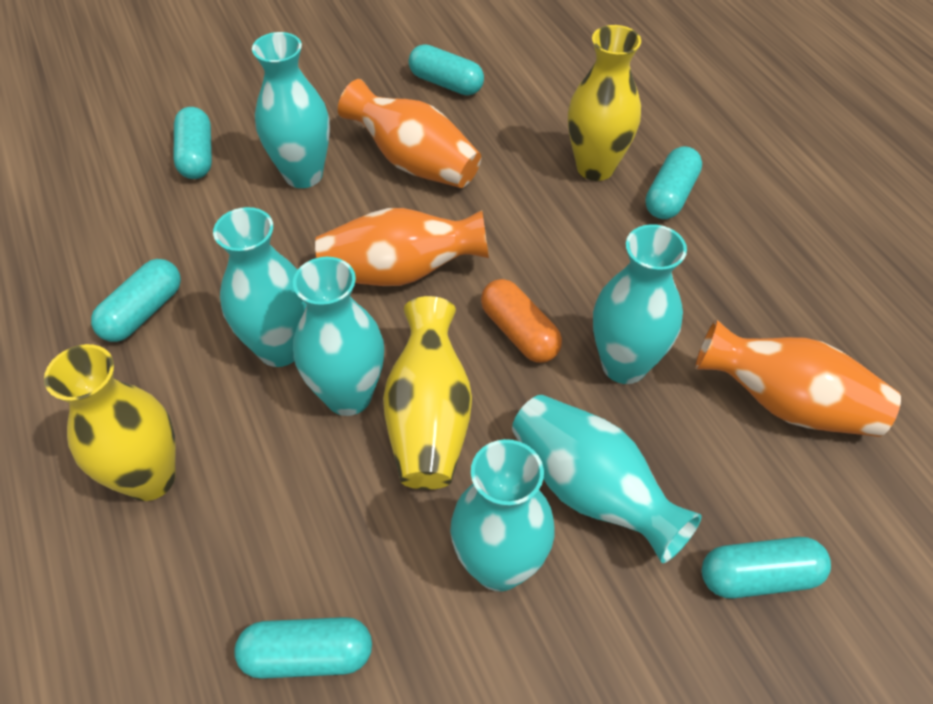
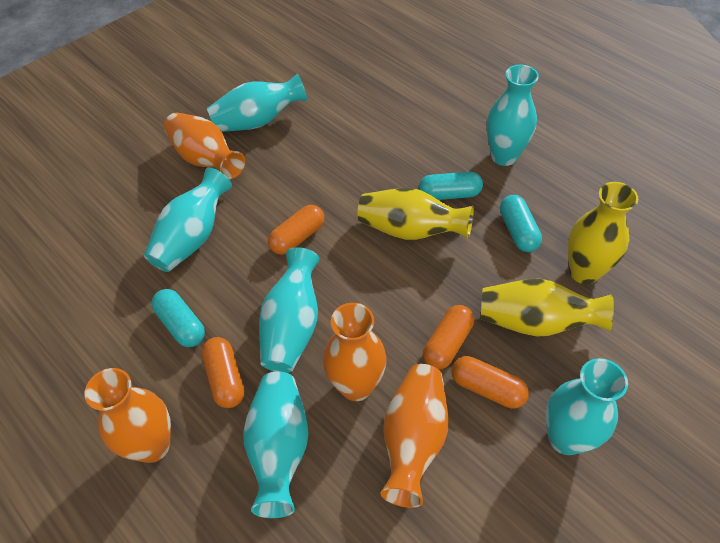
orange capsule: 1 -> 4
orange vase: 3 -> 4
turquoise capsule: 6 -> 3

